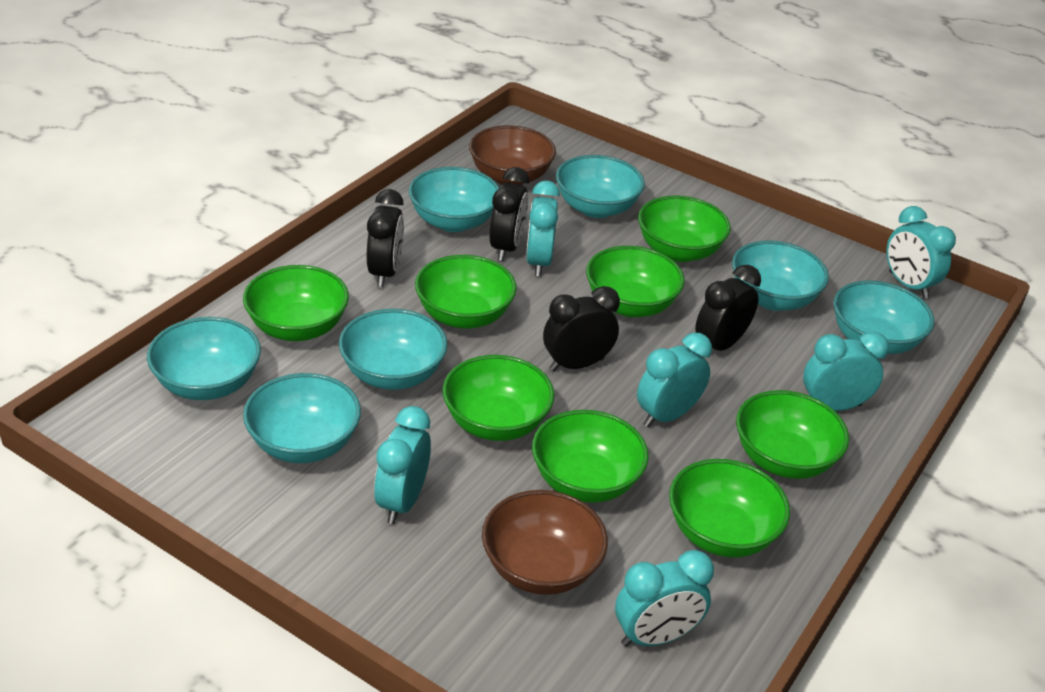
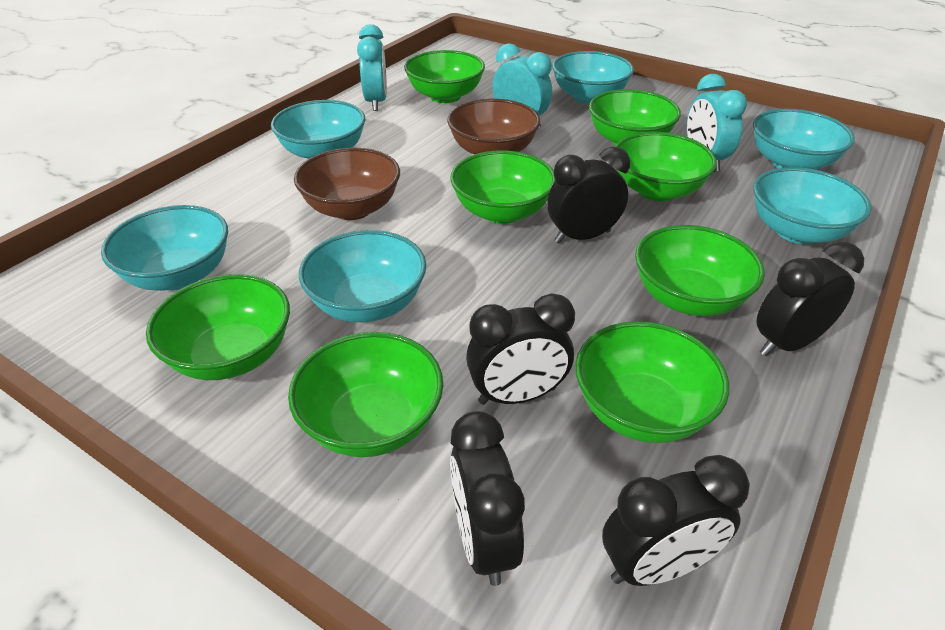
black clock: 4 -> 5
turquoise bowl: 7 -> 6
turquoise clock: 6 -> 3

